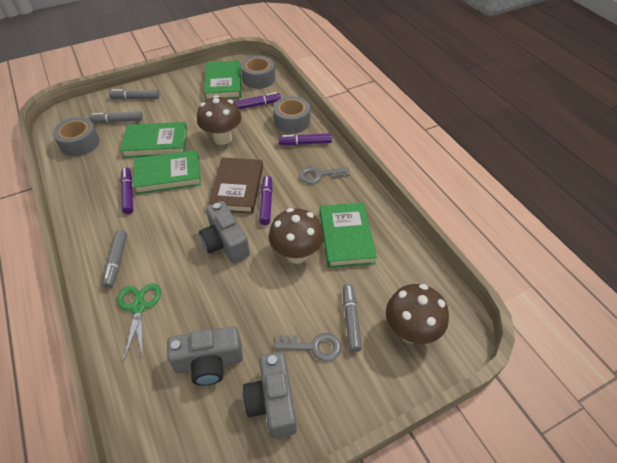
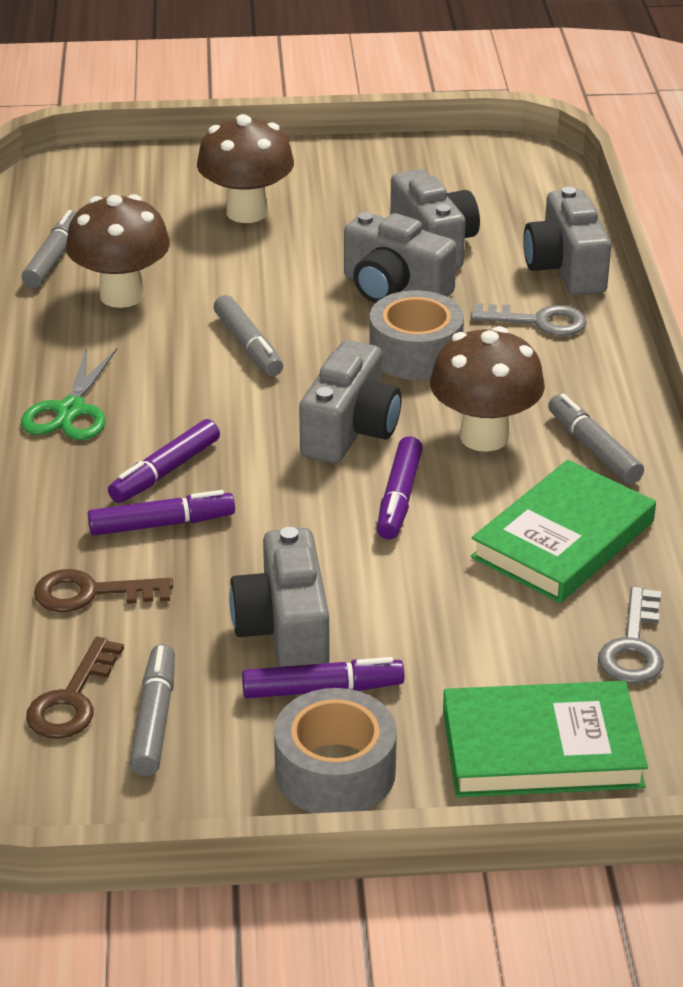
brown book: 1 -> 0
brown key: 0 -> 2
green book: 4 -> 2
grey camera: 3 -> 5
grey tape: 3 -> 2

